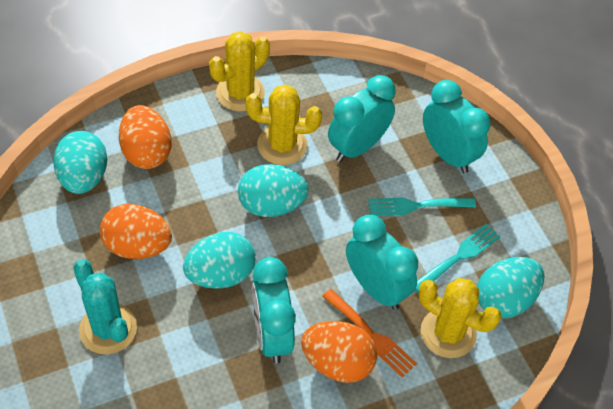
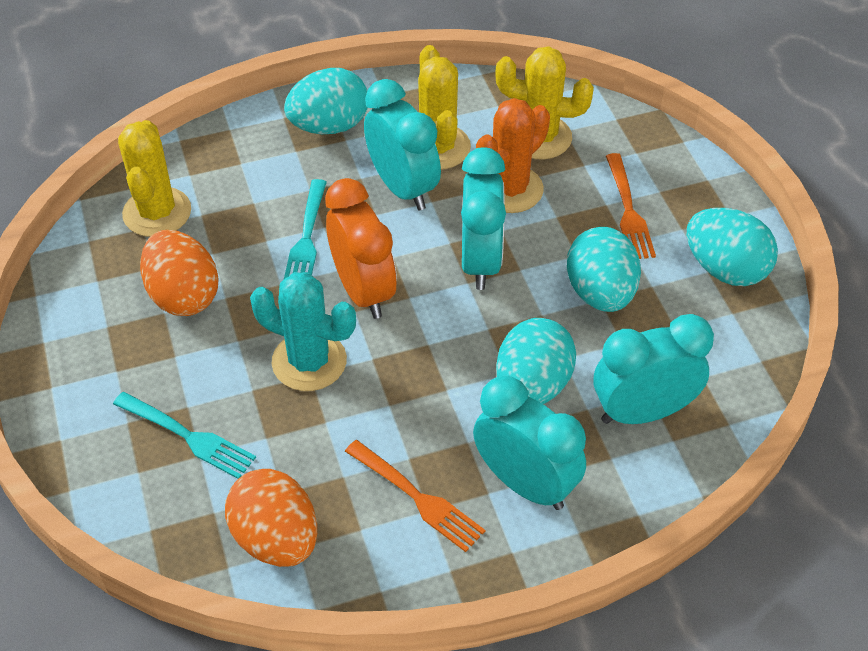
orange cactus: 0 -> 1
orange clock: 0 -> 1
orange egg: 3 -> 2
orange fork: 1 -> 2

